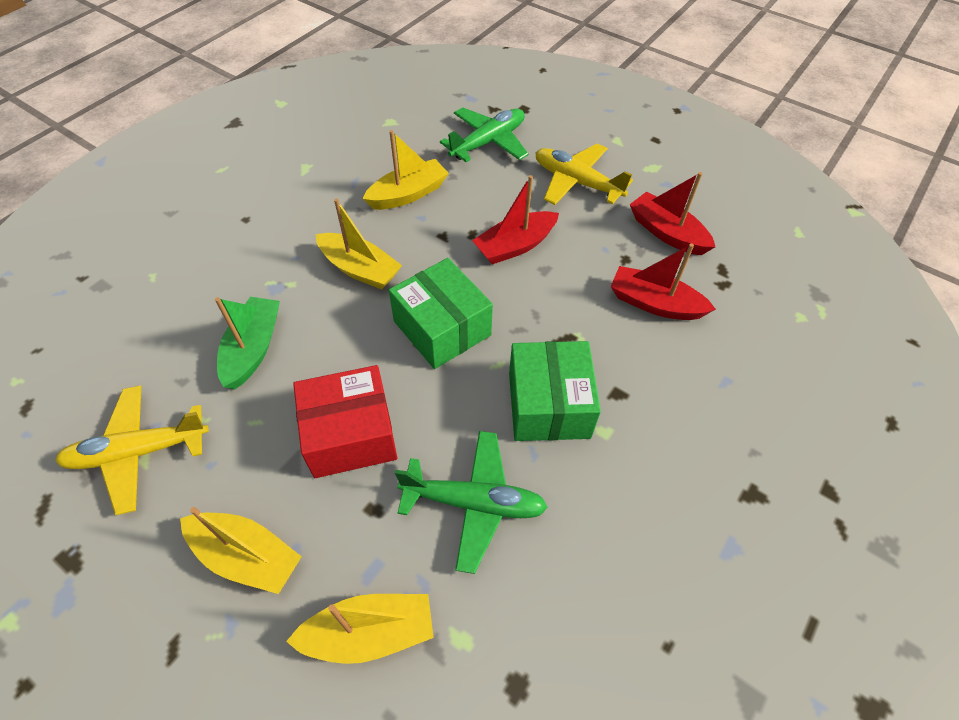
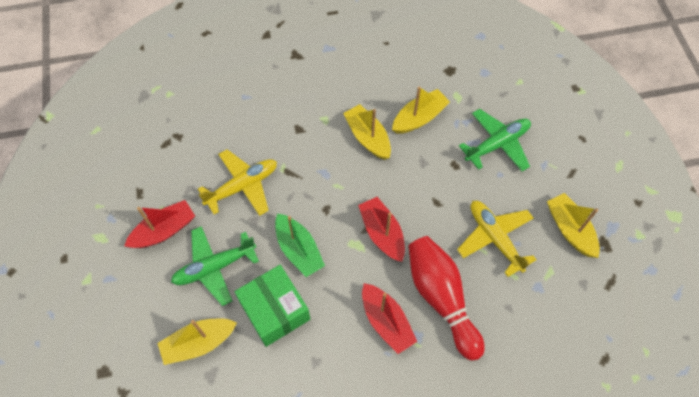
green box: 2 -> 1
red bowling pin: 0 -> 1
red box: 1 -> 0

